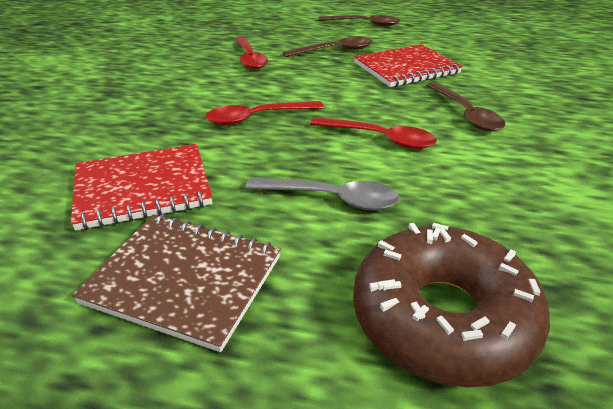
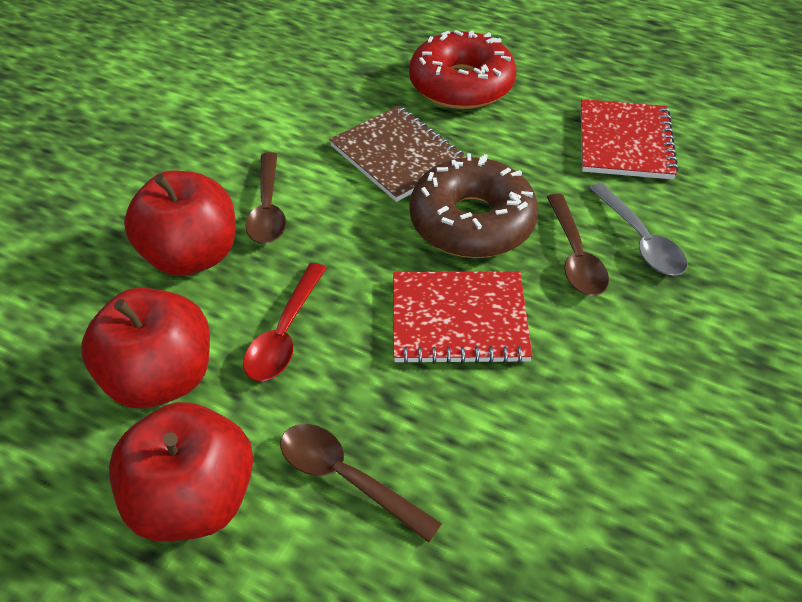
red apple: 0 -> 3
red donut: 0 -> 1
red spoon: 3 -> 1

